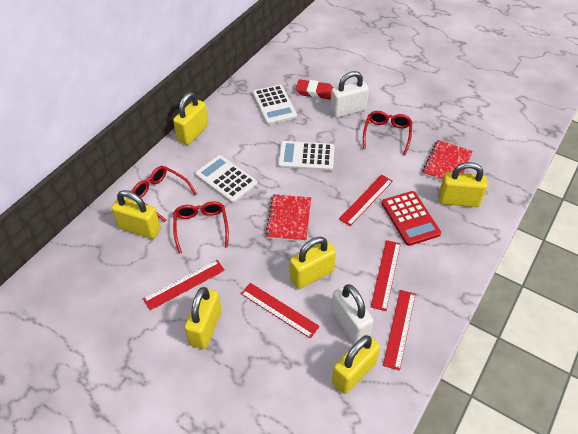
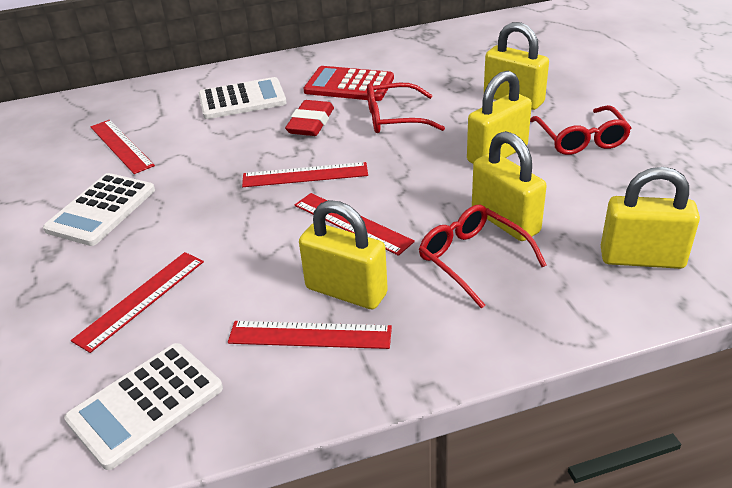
red notebook: 2 -> 0
white padlock: 2 -> 0
yellow padlock: 6 -> 5

